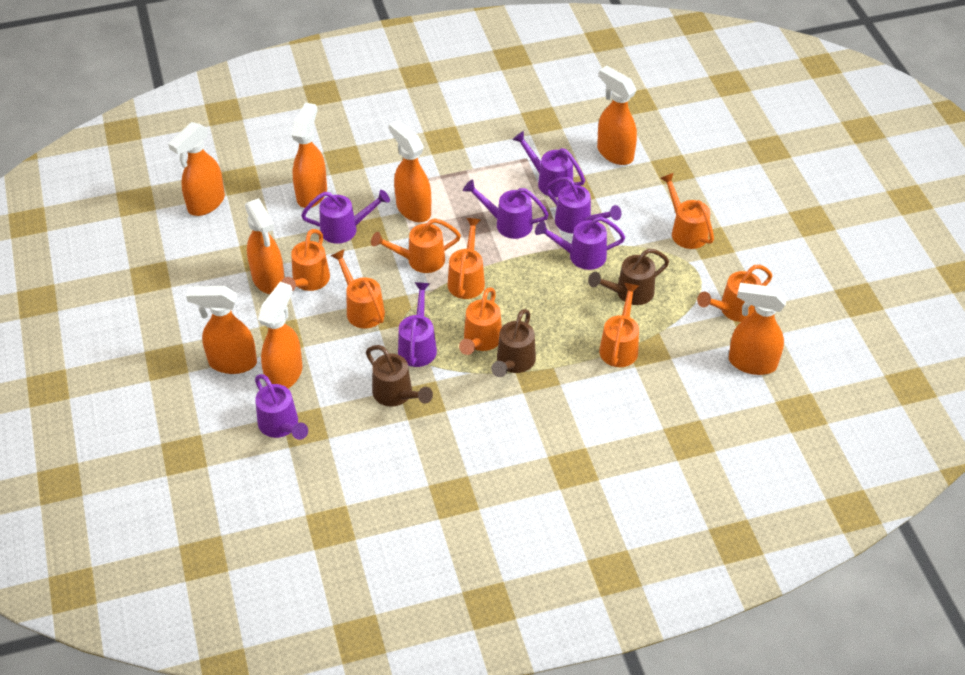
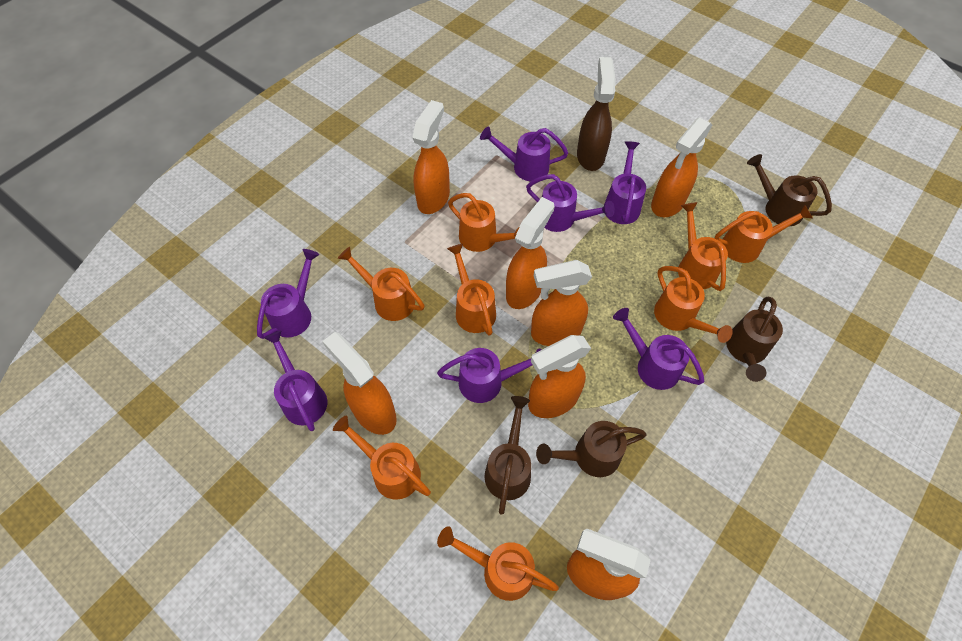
brown spray bottle: 0 -> 1
brown watering can: 3 -> 4
orange spray bottle: 8 -> 7

